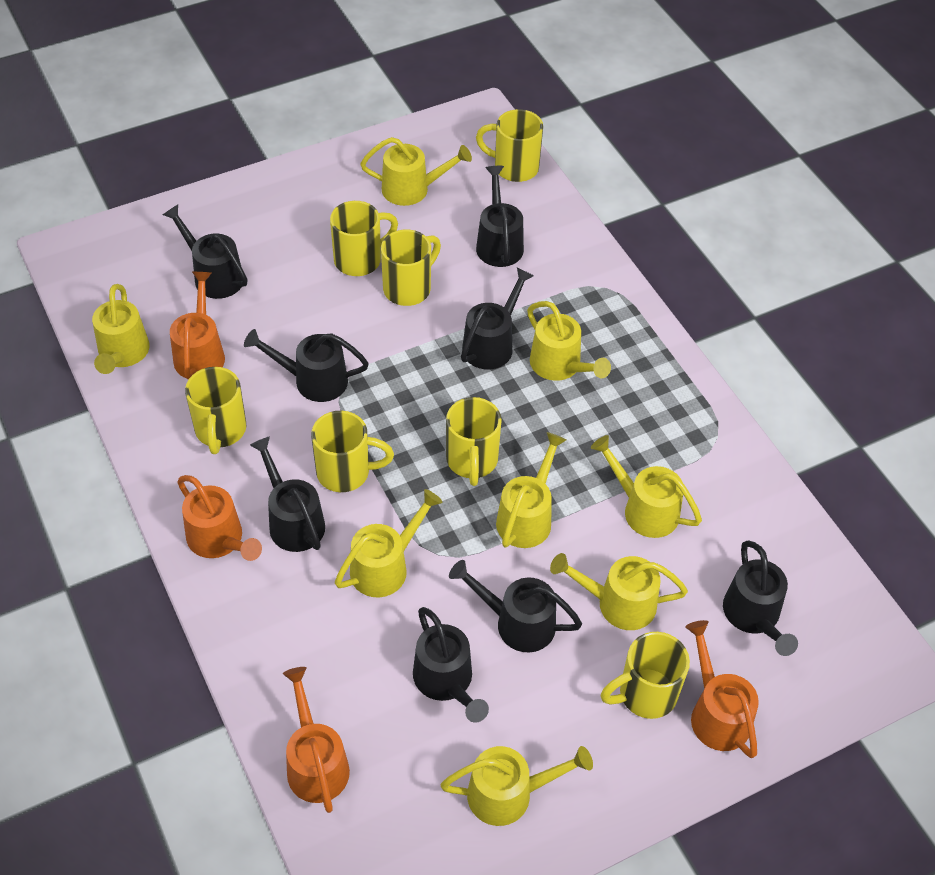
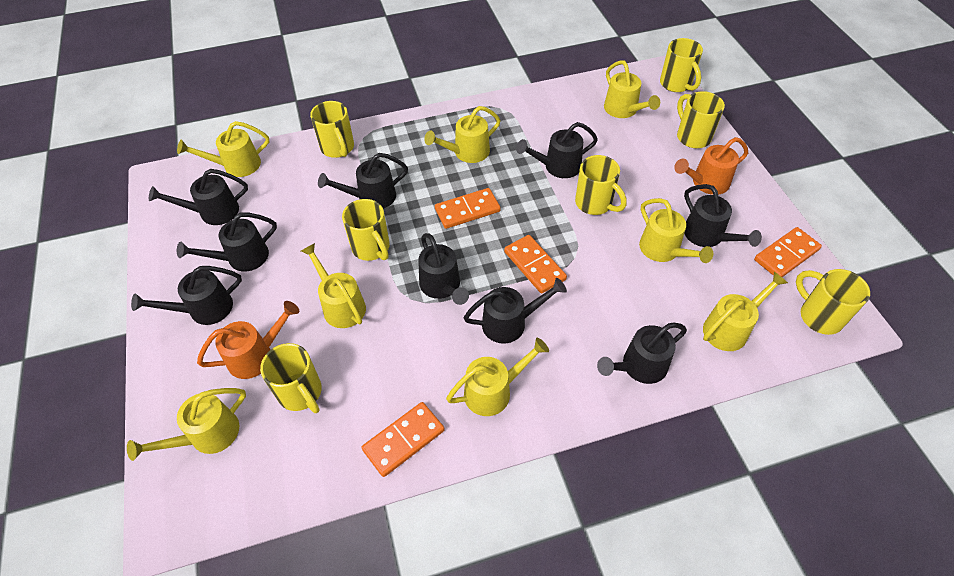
black watering can: 8 -> 9
orange domino: 0 -> 4
orange watering can: 4 -> 2

